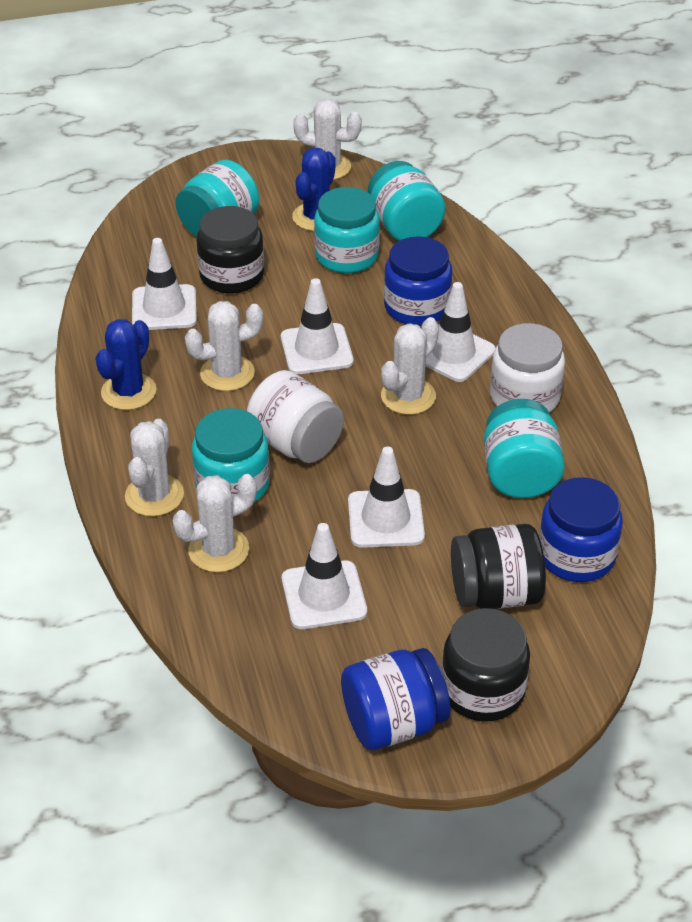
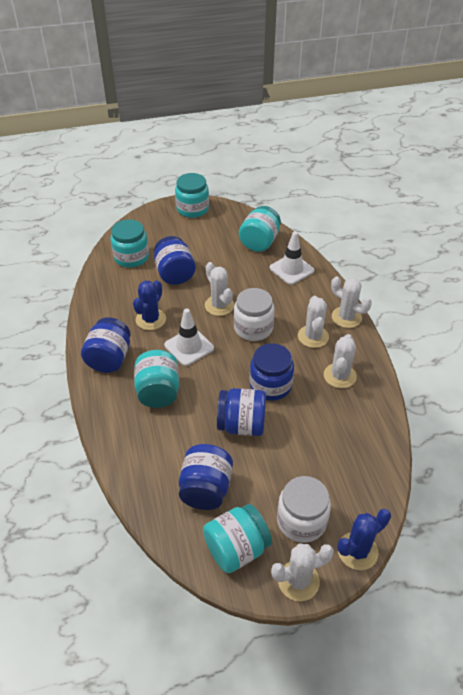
black jar: 3 -> 0
blue jar: 3 -> 5
white traffic cone: 5 -> 2

